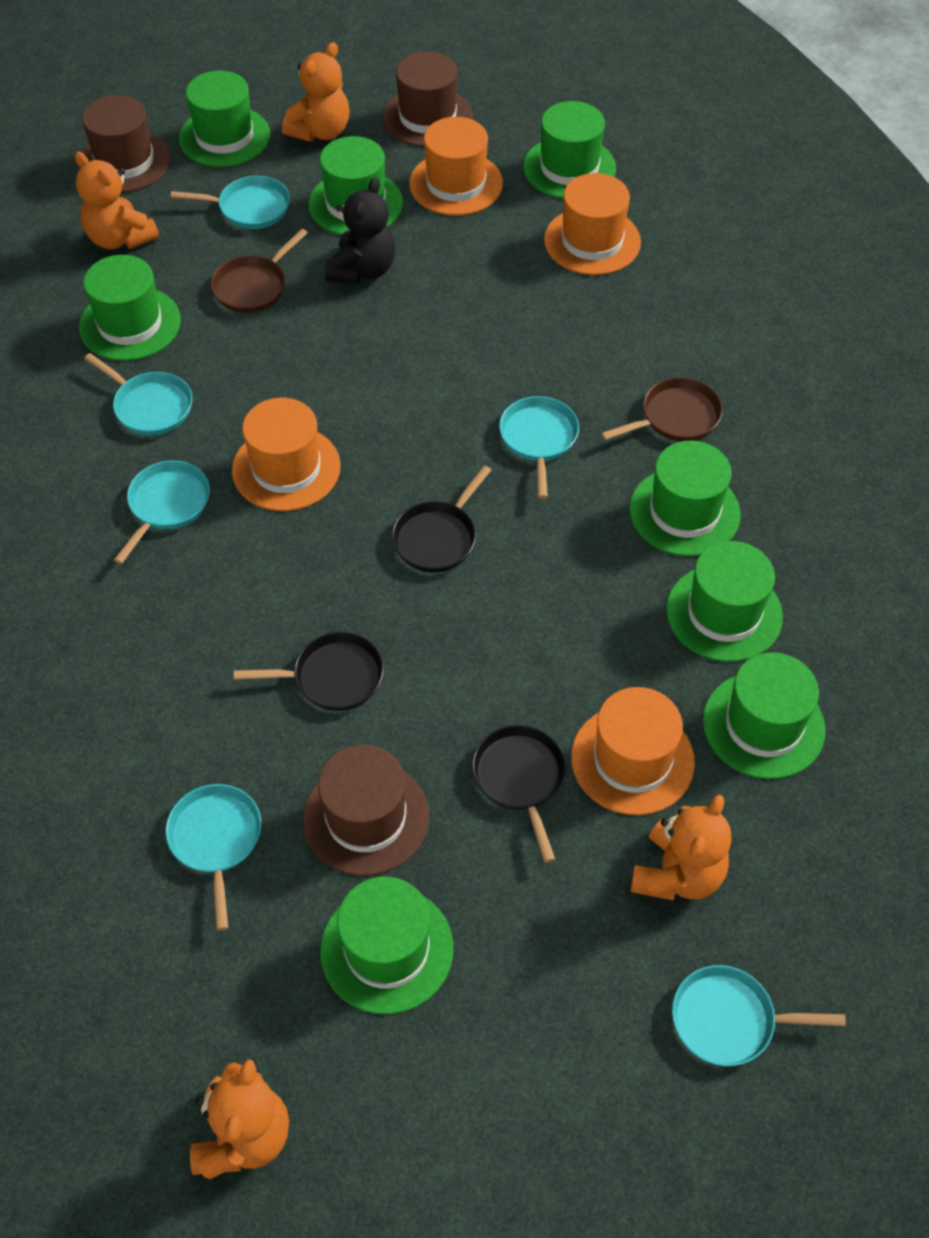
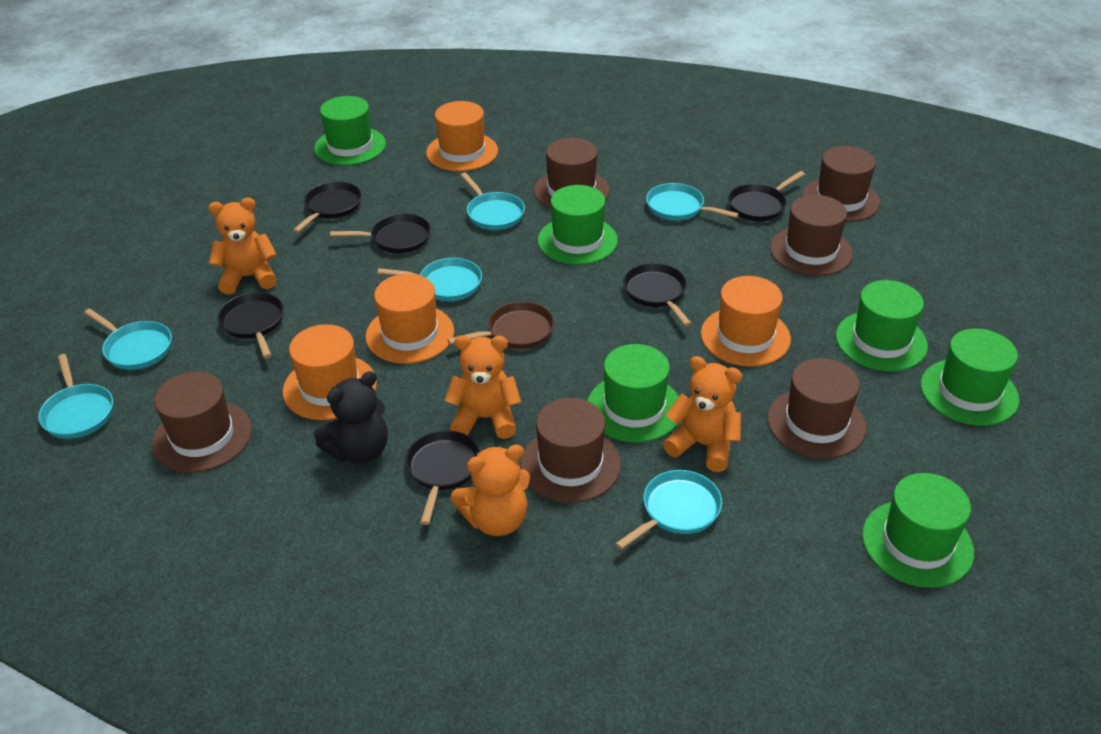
black pan: 3 -> 6
brown hat: 3 -> 6
brown pan: 2 -> 1
green hat: 8 -> 6

